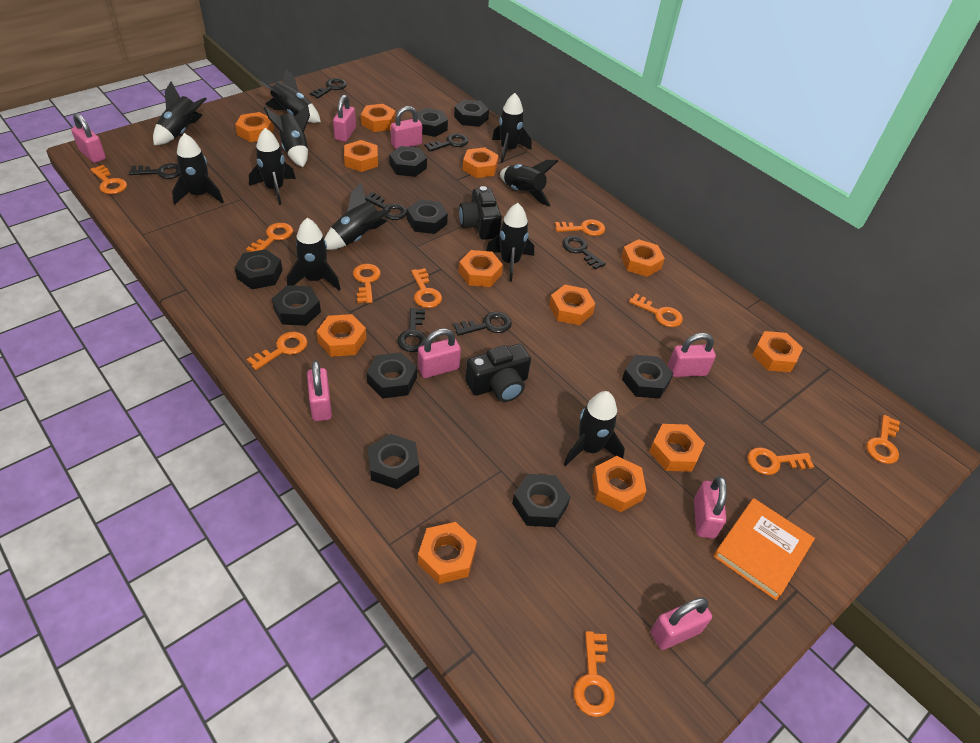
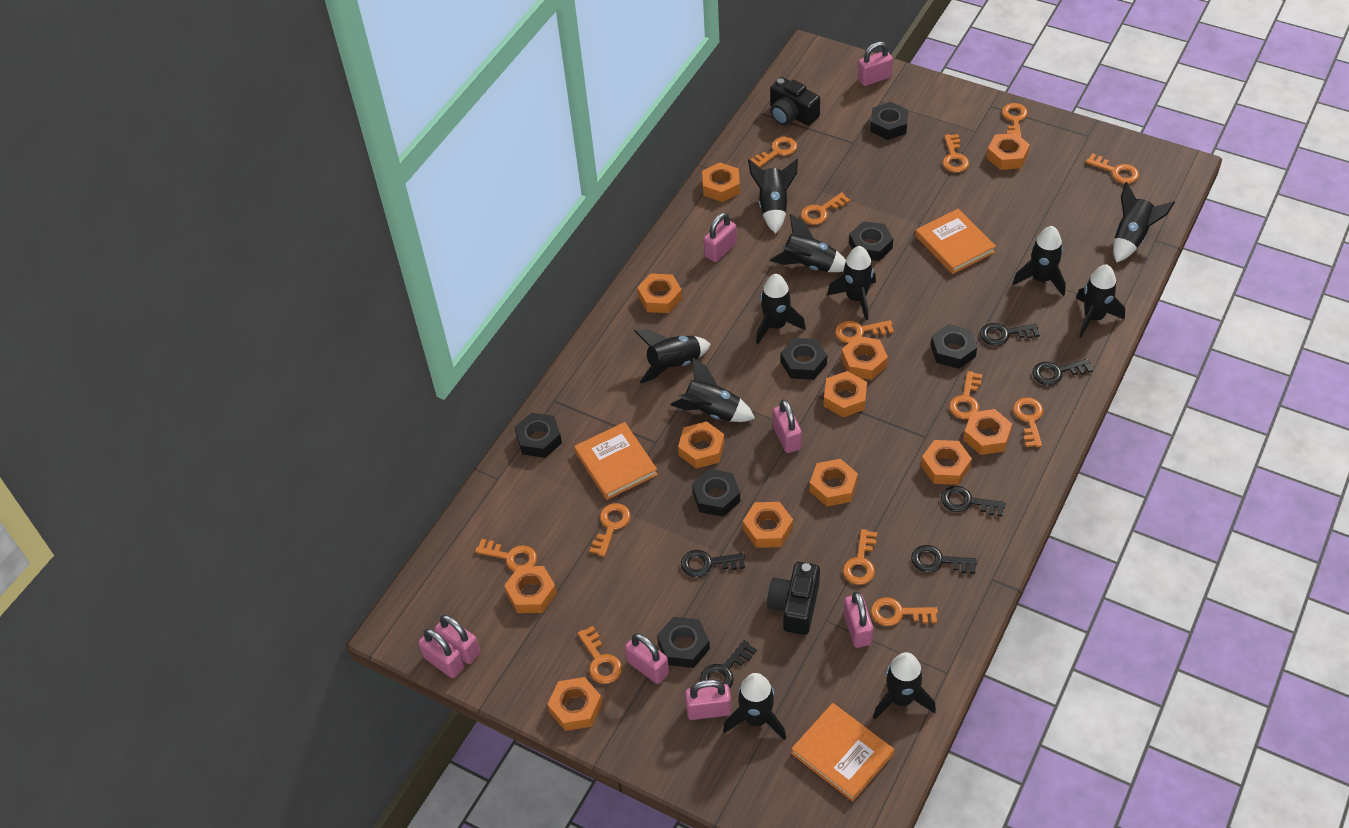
black key: 7 -> 6
black nut: 10 -> 7
orange book: 1 -> 3
orange key: 10 -> 13

